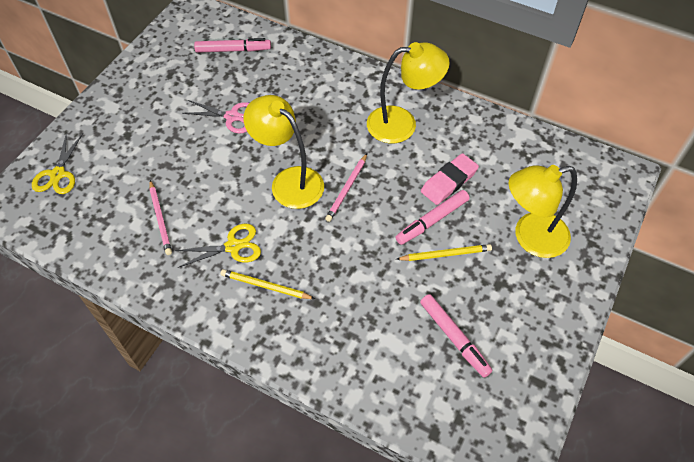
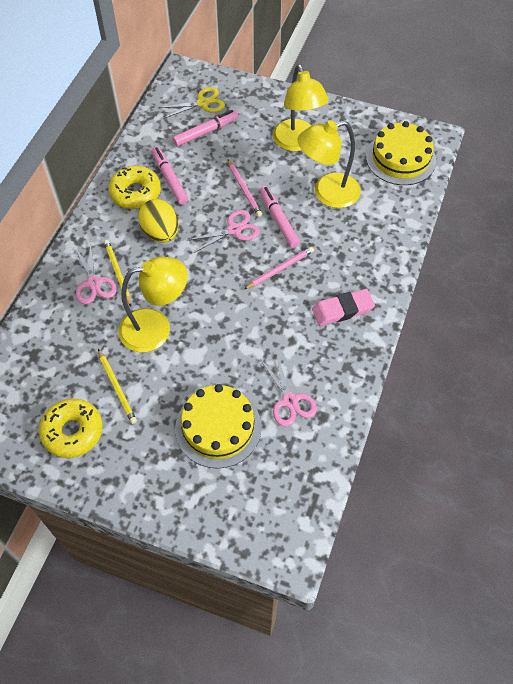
pink scissors: 1 -> 3
yellow cake: 0 -> 2
yellow donut: 0 -> 2
yellow egg: 0 -> 1
yellow scissors: 2 -> 1

